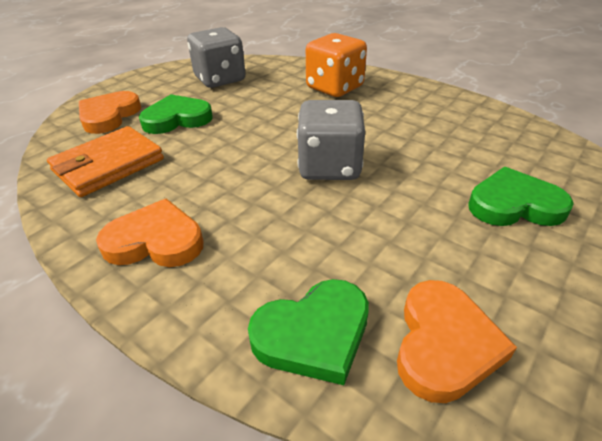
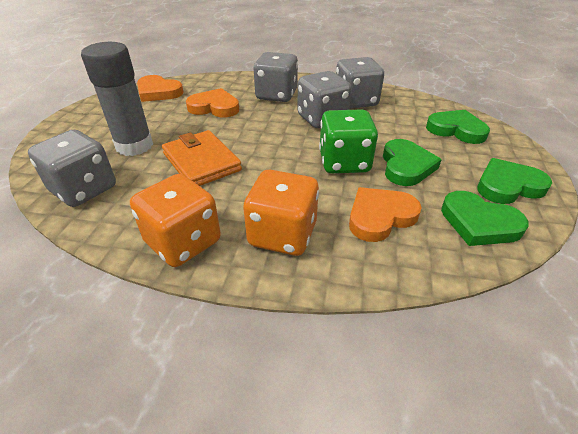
green dice: 0 -> 1
green heart: 3 -> 4
grey dice: 2 -> 4
grey glue stick: 0 -> 1
orange dice: 1 -> 2

